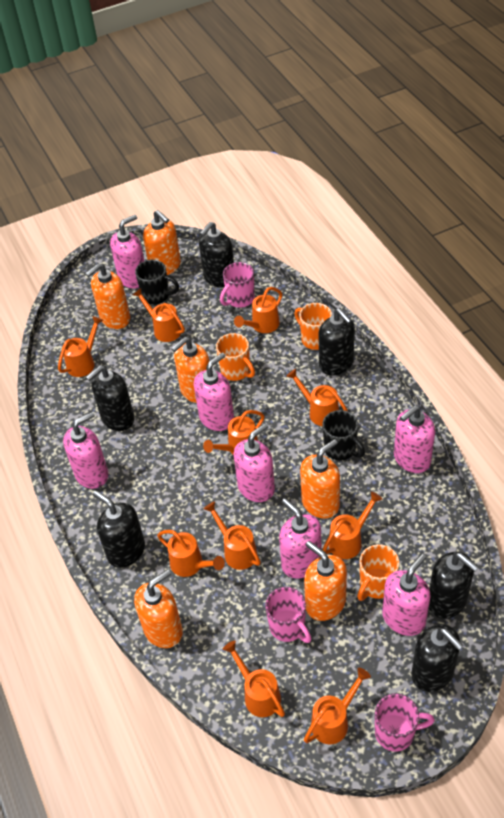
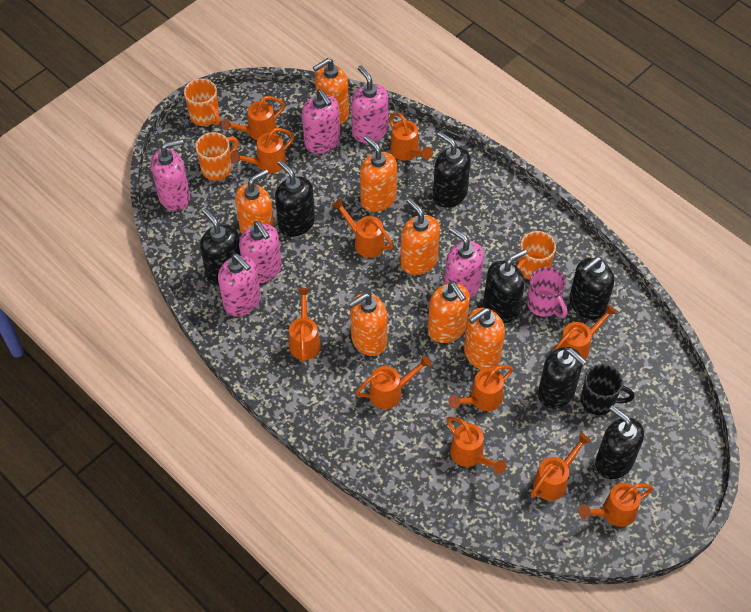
black mug: 2 -> 1
black soap dispenser: 6 -> 7
orange soap dispenser: 6 -> 7
orange watering can: 10 -> 11
pink mug: 3 -> 1
pink soap dispenser: 7 -> 6

